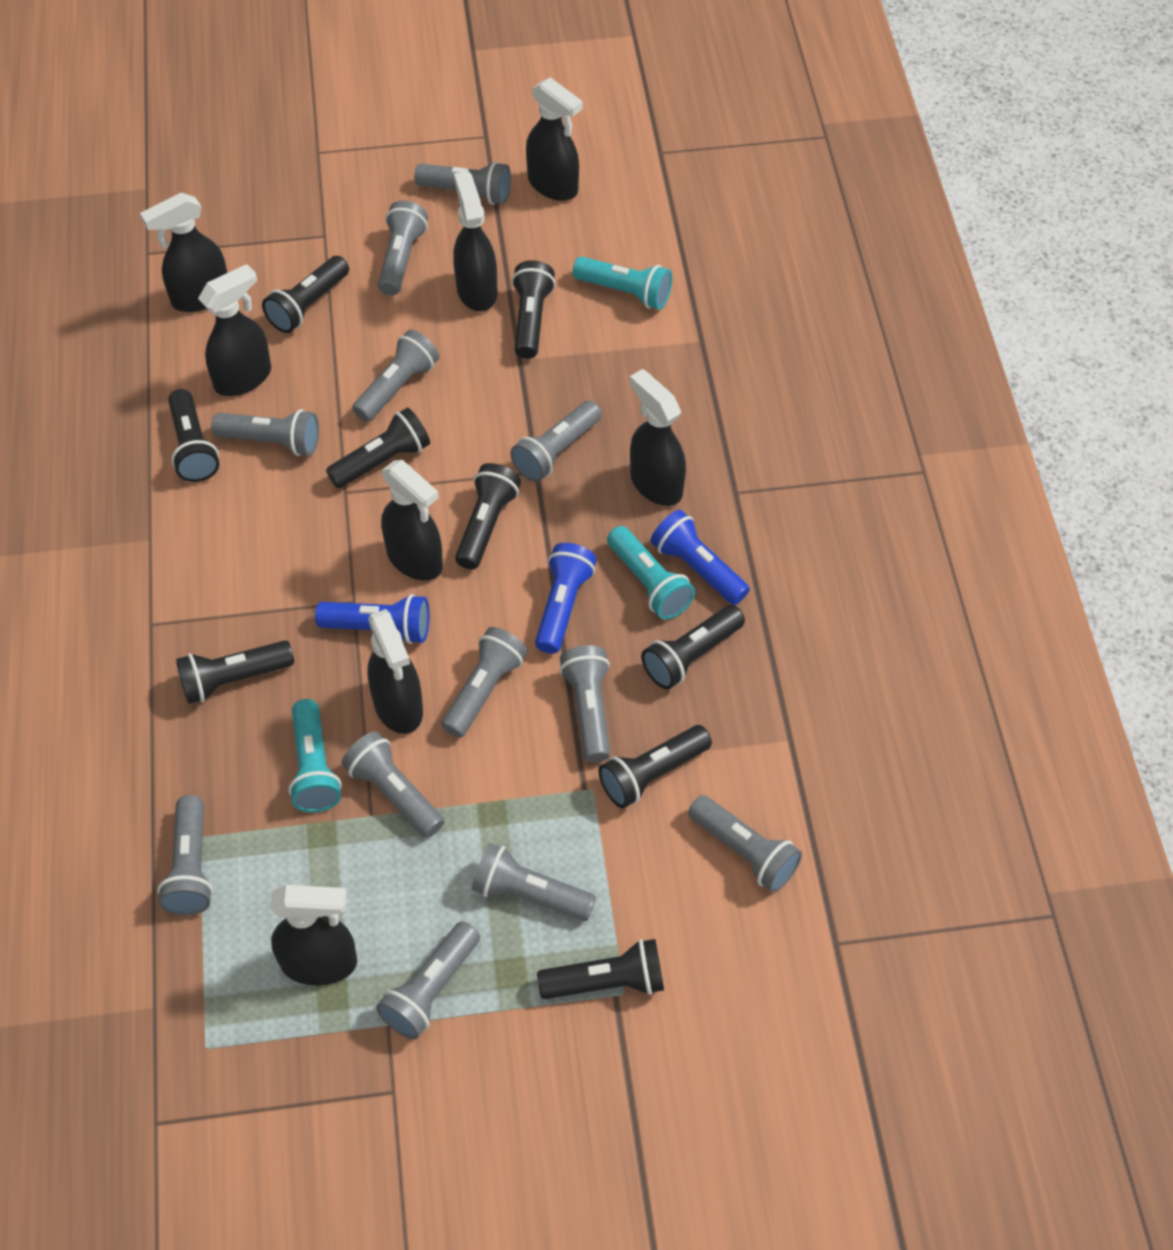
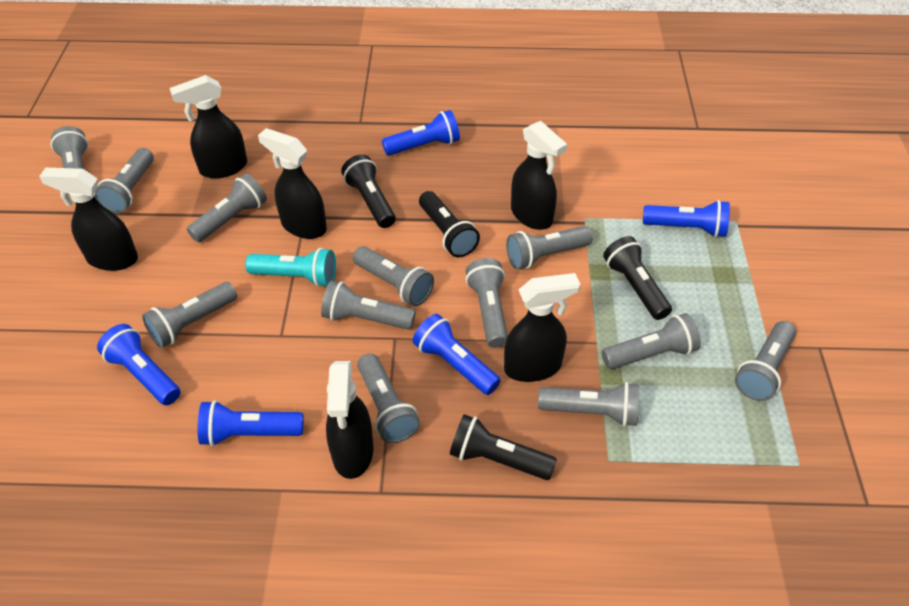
black flashlight: 9 -> 4
black spray bottle: 8 -> 6
blue flashlight: 3 -> 5
turquoise flashlight: 3 -> 1

